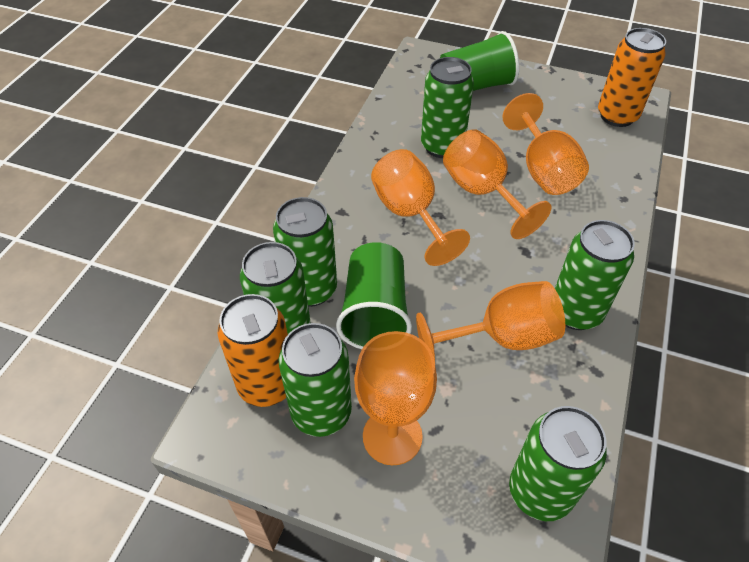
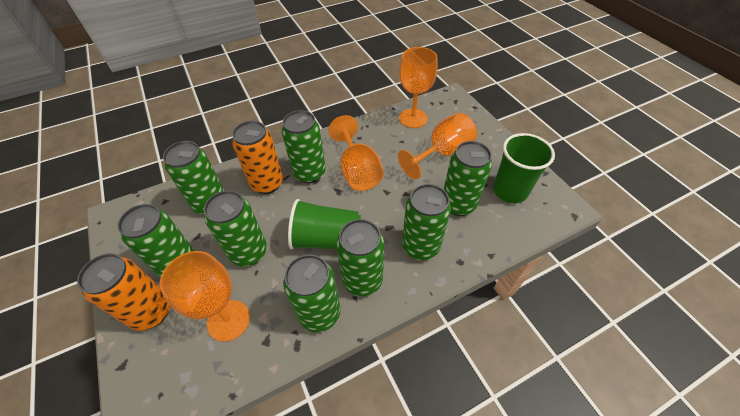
green can: 6 -> 8
orange goblet: 5 -> 4

